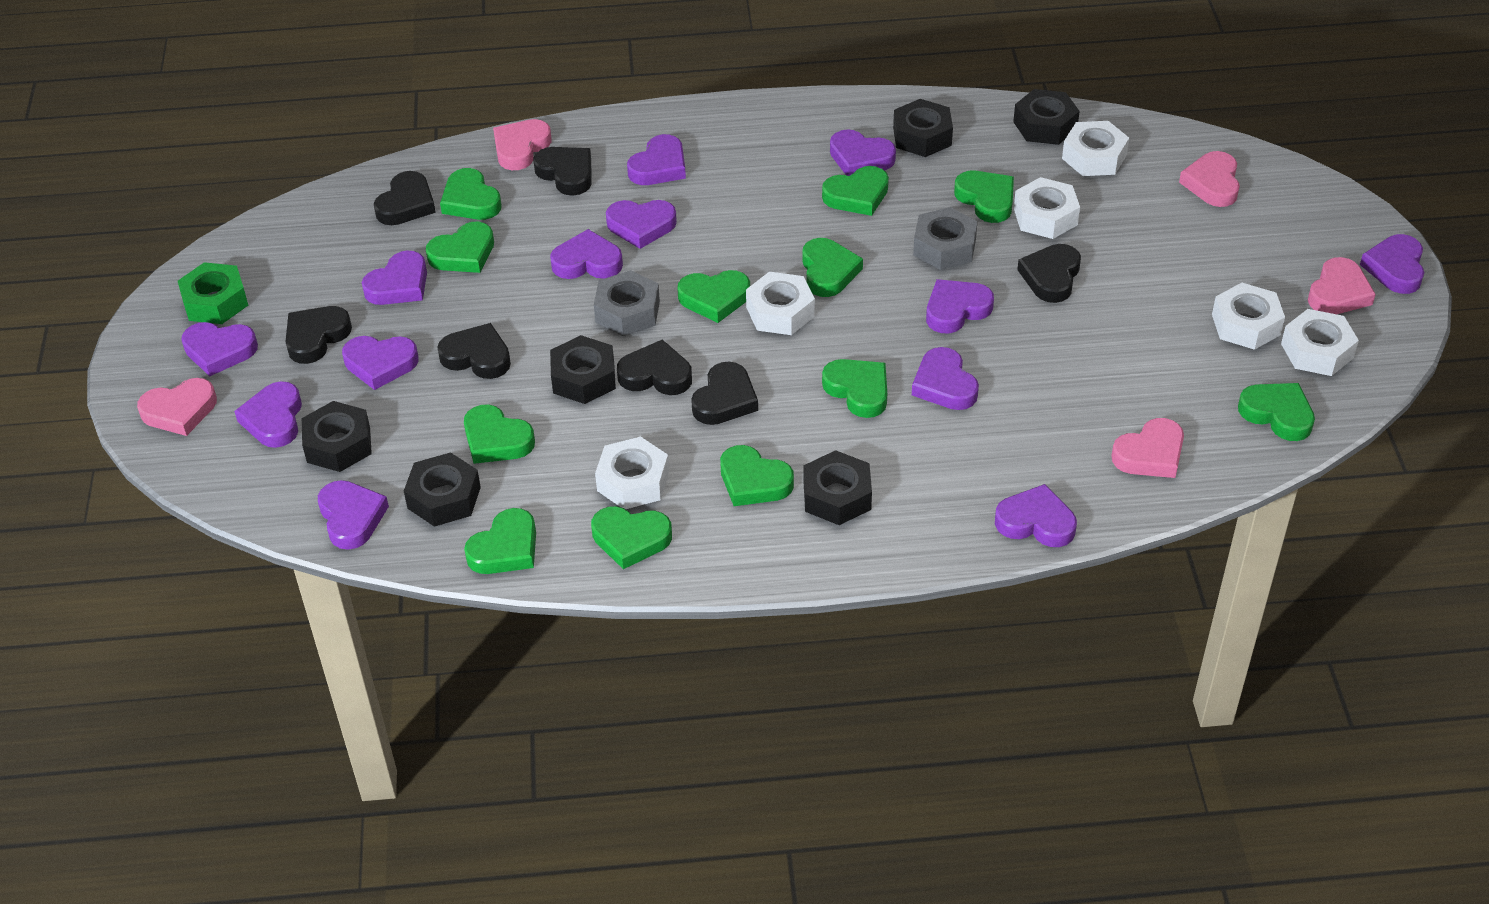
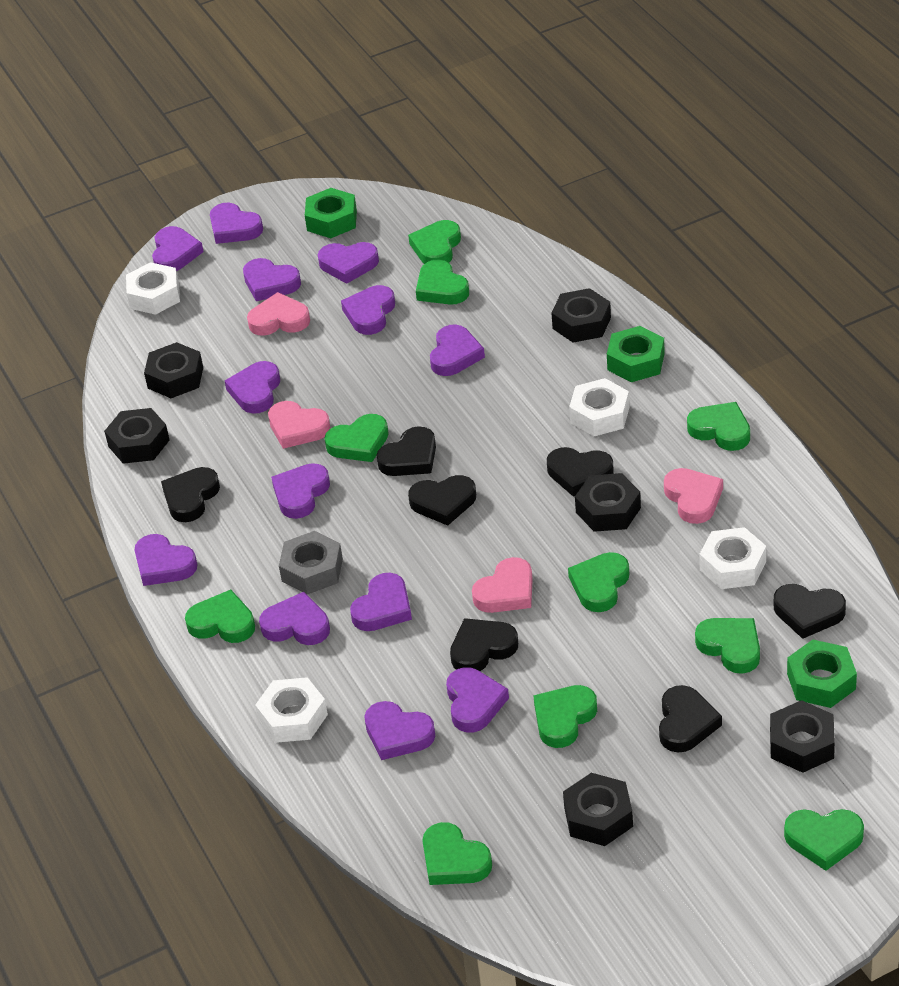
green heart: 12 -> 10
green nut: 1 -> 3
grey nut: 2 -> 1
pink heart: 5 -> 4
white nut: 6 -> 4

